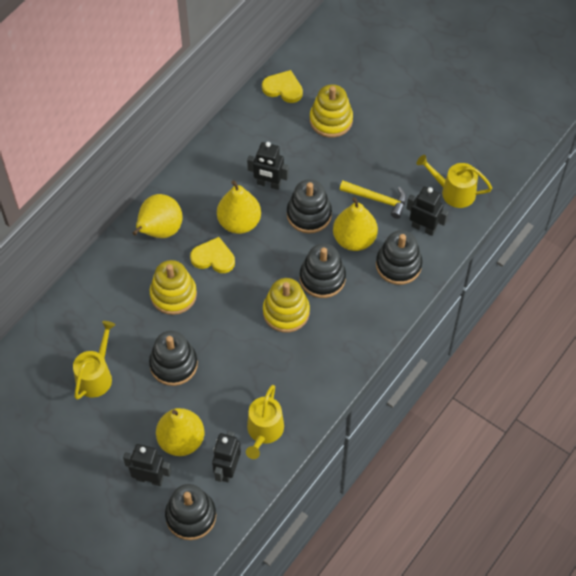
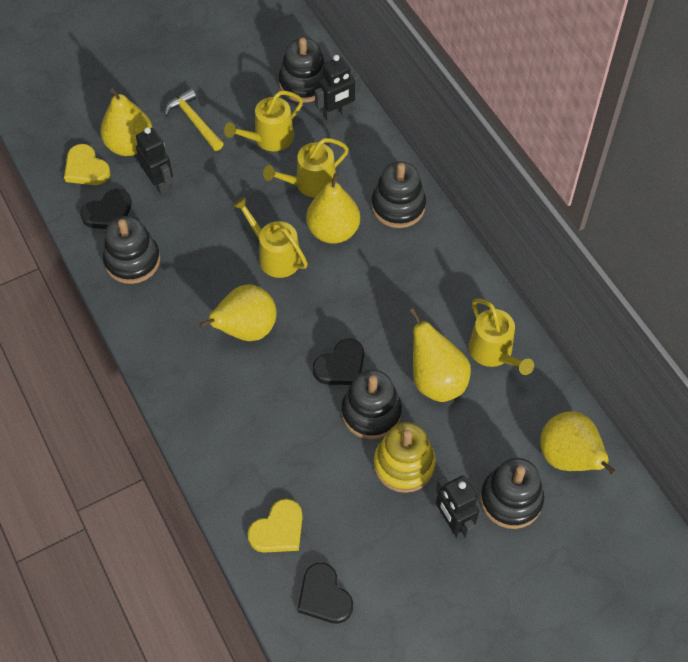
black heart: 0 -> 3
black robot: 4 -> 3
yellow pear: 4 -> 5
yellow stacking toy: 3 -> 1
yellow watering can: 3 -> 4

